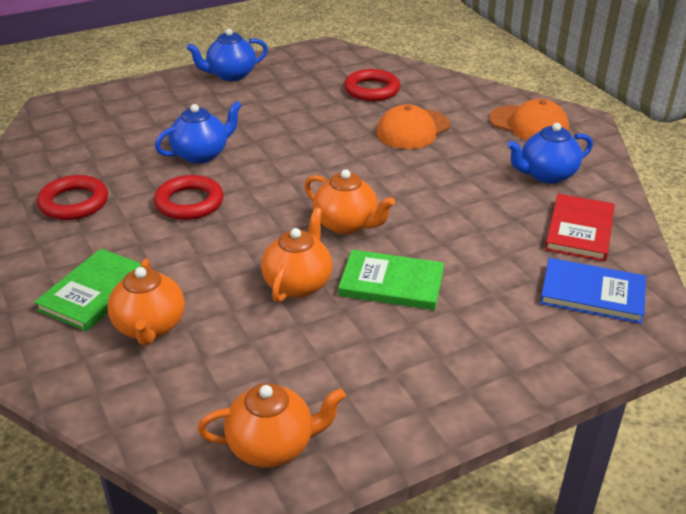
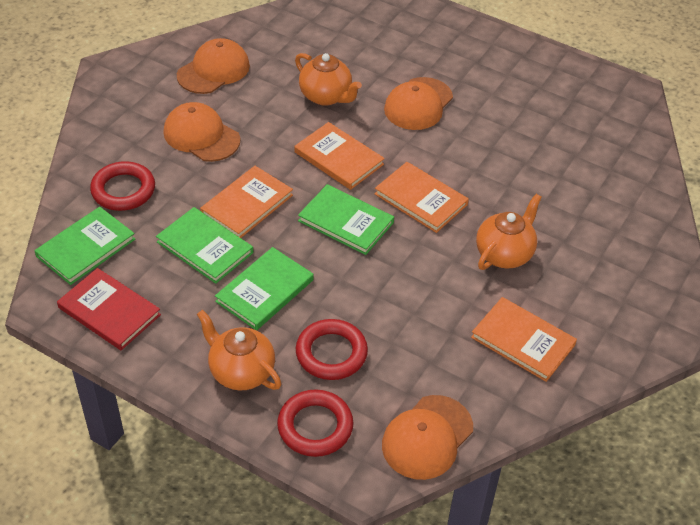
blue book: 1 -> 0
blue teapot: 3 -> 0
green book: 2 -> 4
orange book: 0 -> 4
orange cap: 2 -> 4
orange teapot: 4 -> 3

